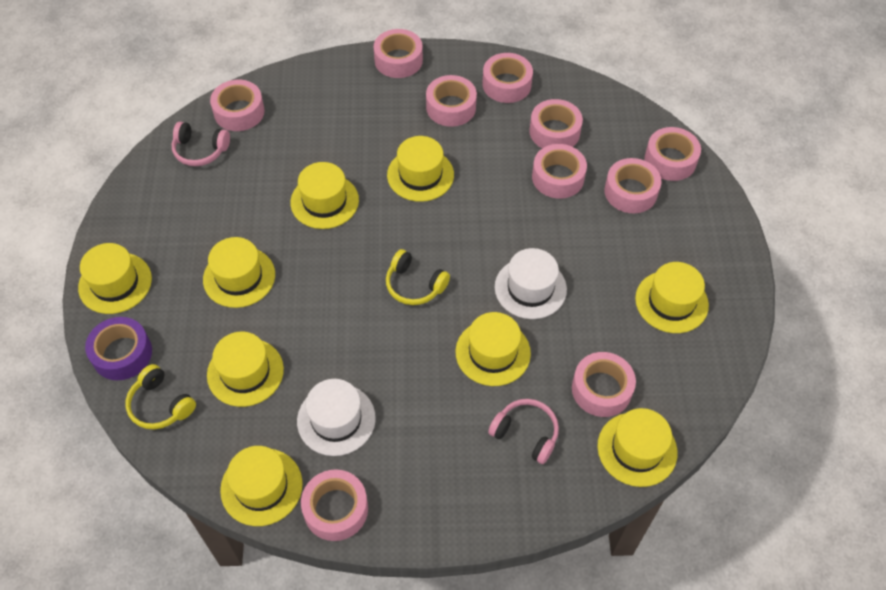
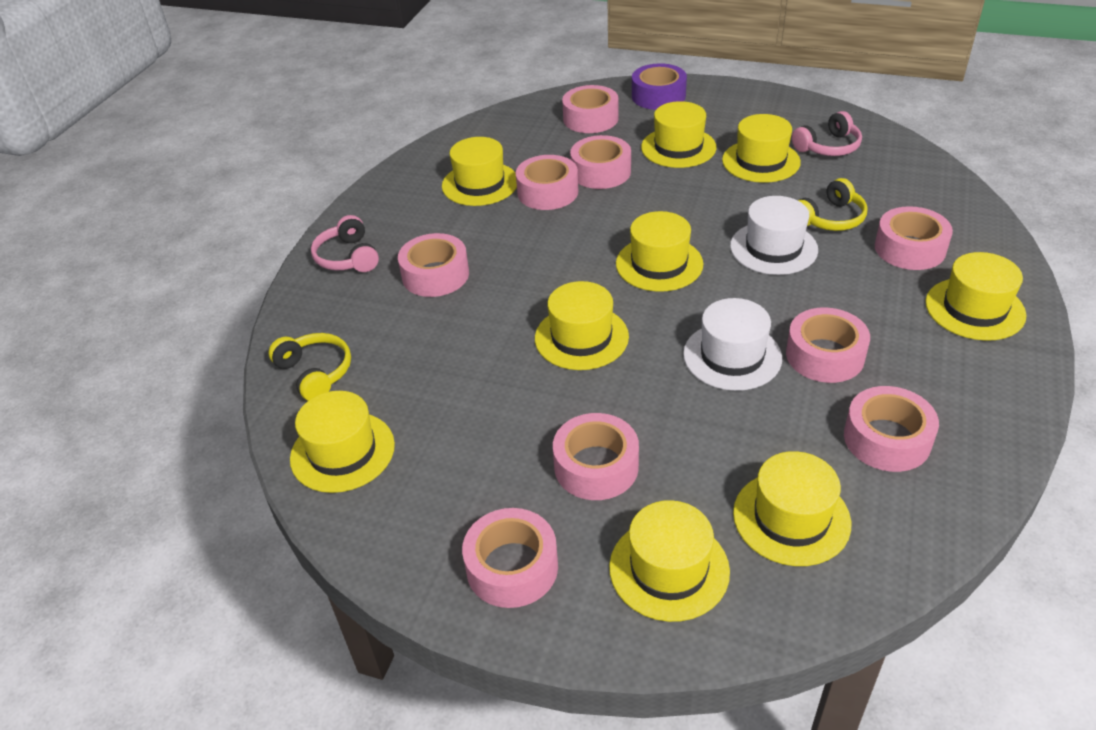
pink tape: 10 -> 9

